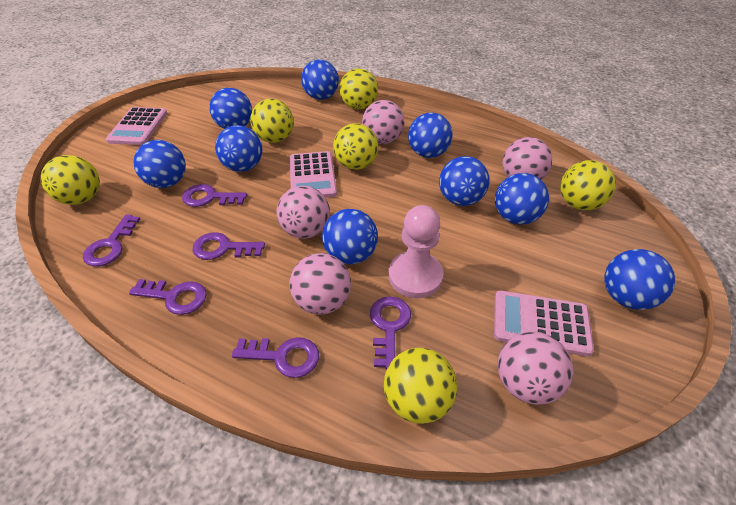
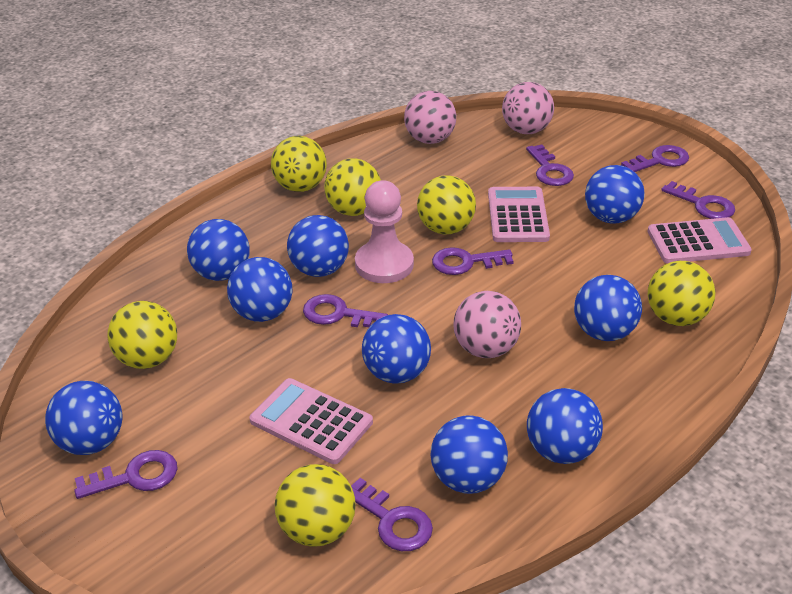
pink ball: 5 -> 3
purple key: 6 -> 7

